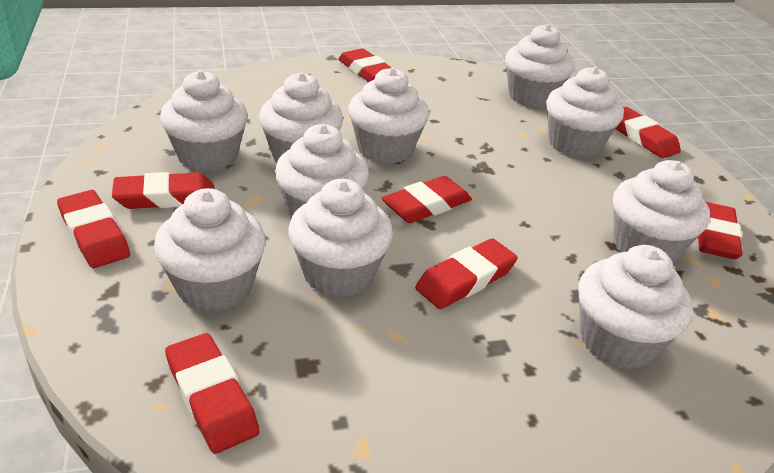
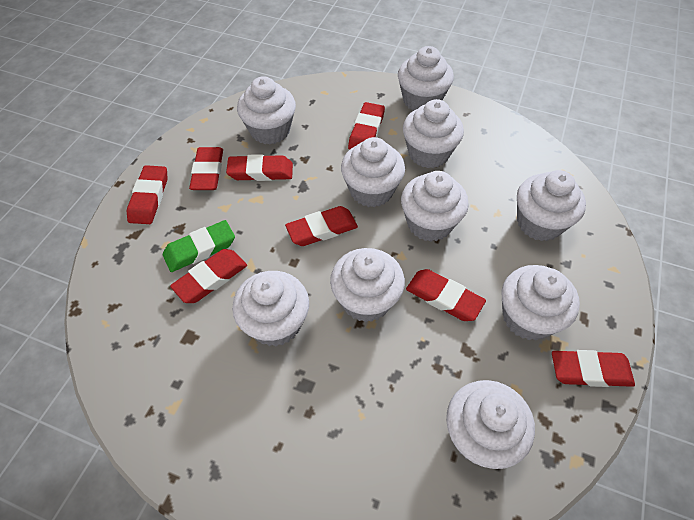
green eraser: 0 -> 1

